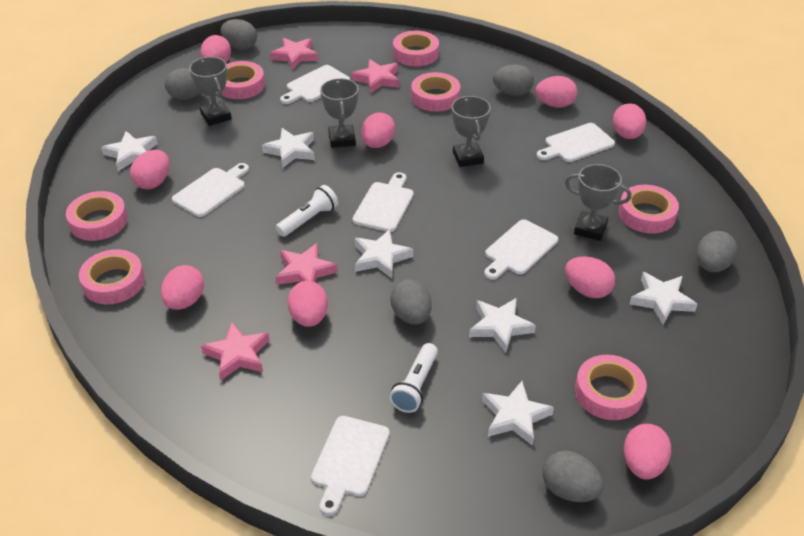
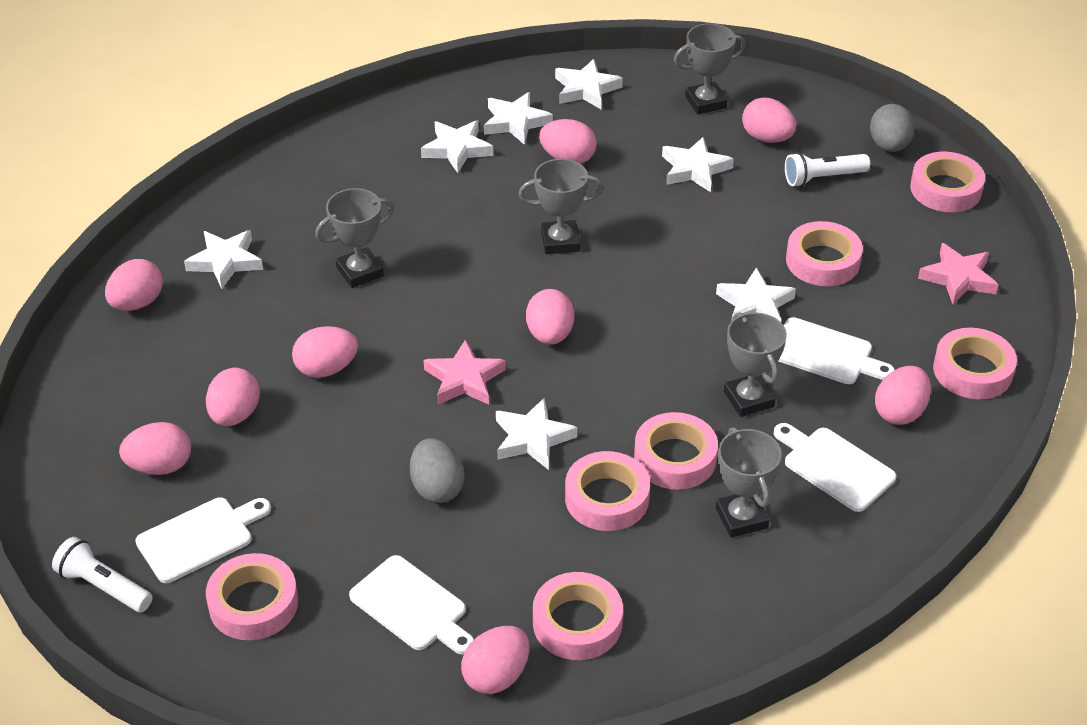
grey egg: 6 -> 2
grey trophy: 4 -> 5
pink star: 4 -> 2
white cutting board: 6 -> 4
white star: 6 -> 7

